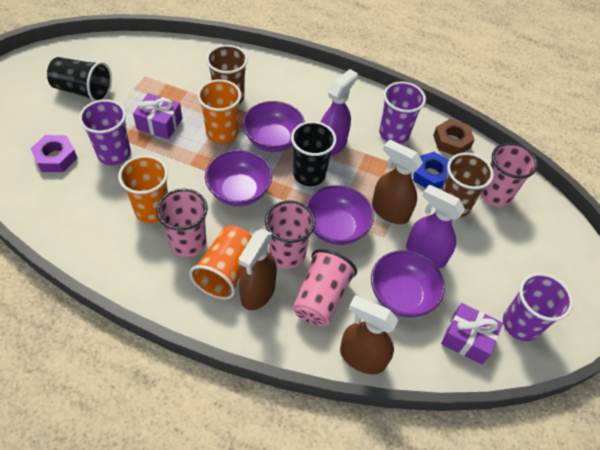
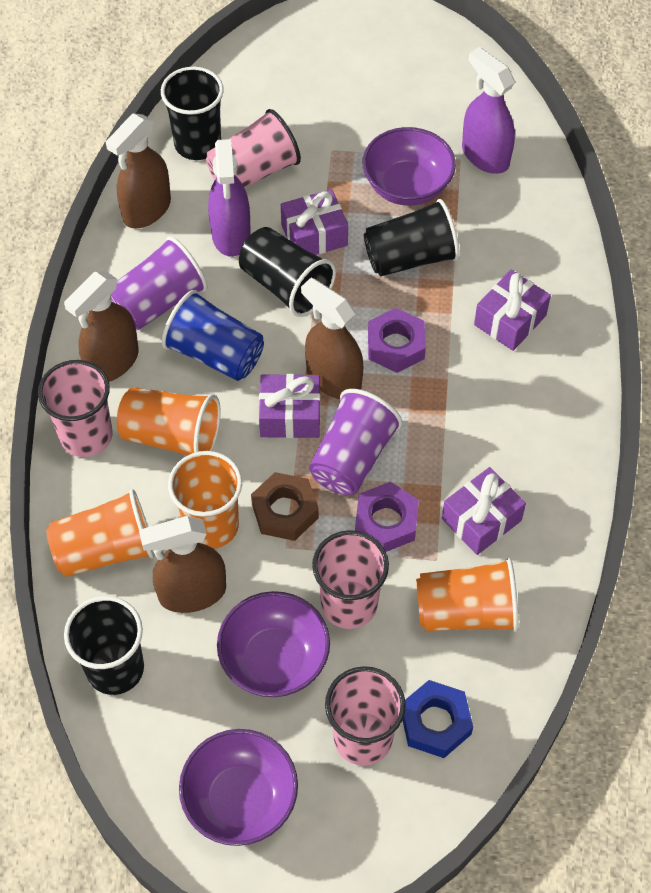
black cup: 2 -> 4
blue cup: 0 -> 1
brown cup: 2 -> 0
brown spray bottle: 3 -> 4
orange cup: 3 -> 4
purple bowl: 4 -> 3
purple cup: 3 -> 2
purple gift: 2 -> 4
purple nut: 1 -> 2

